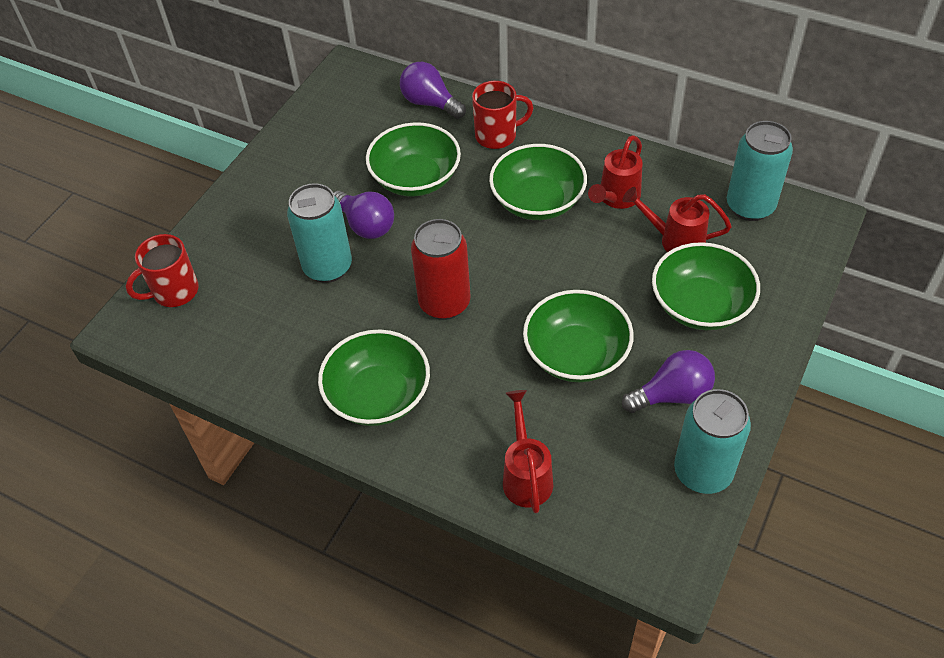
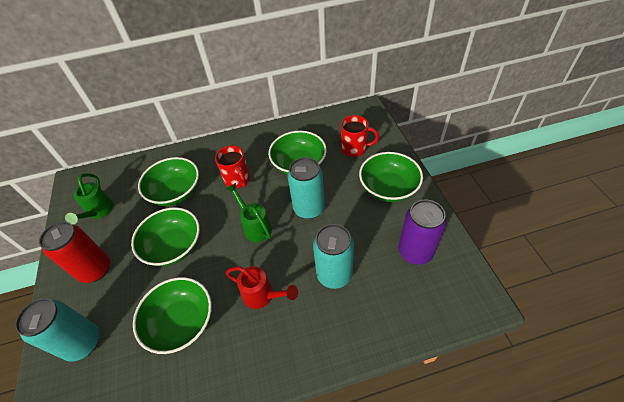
green watering can: 0 -> 2
purple can: 0 -> 1
purple light bulb: 3 -> 0
red watering can: 3 -> 1

